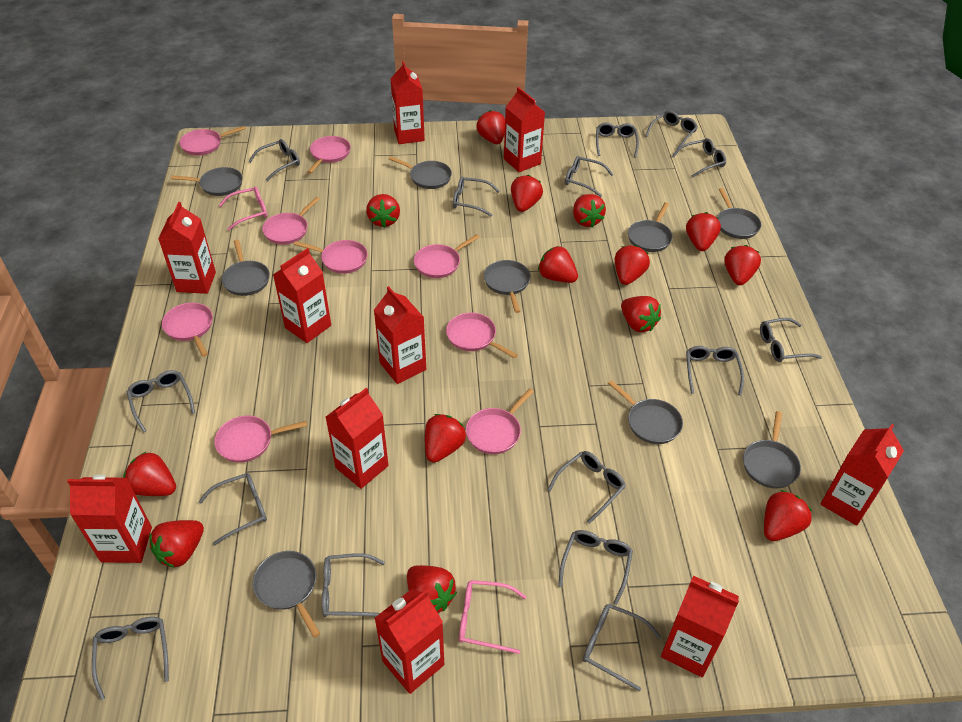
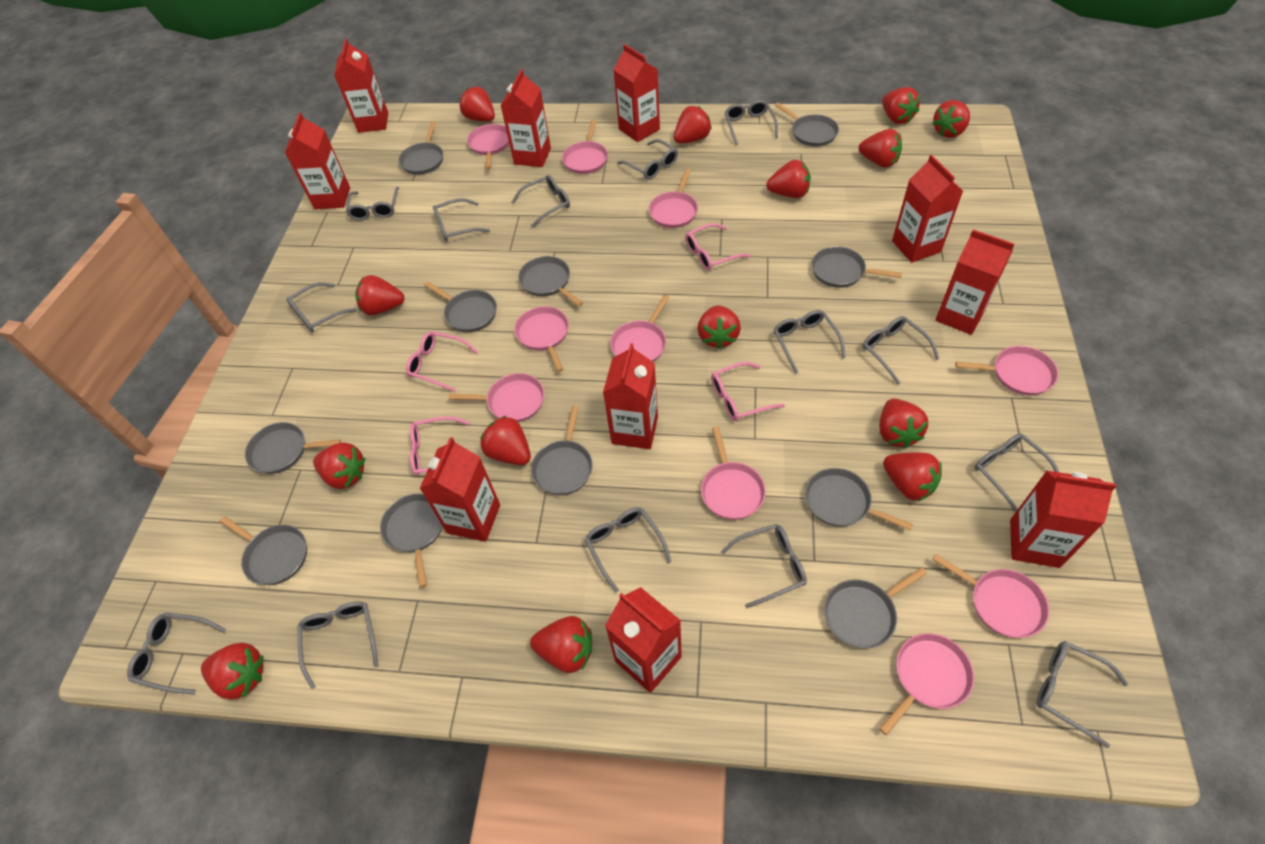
grey glasses: 15 -> 14
grey pan: 9 -> 11
pink glasses: 2 -> 4
pink pan: 9 -> 10

